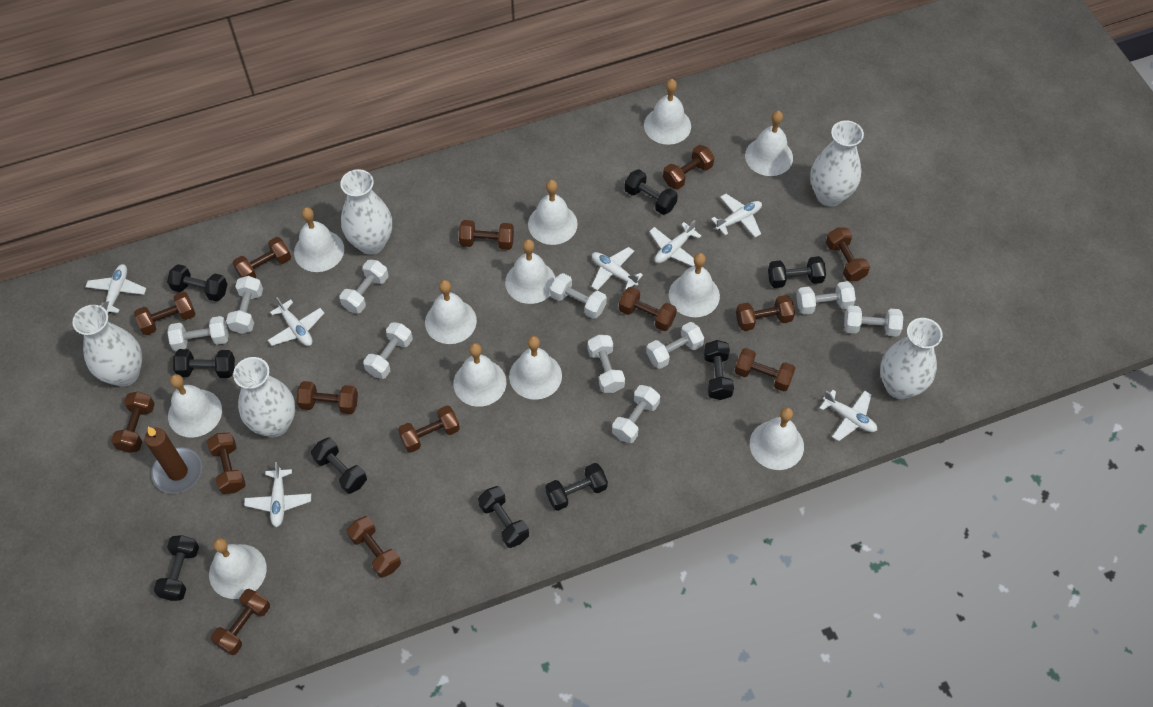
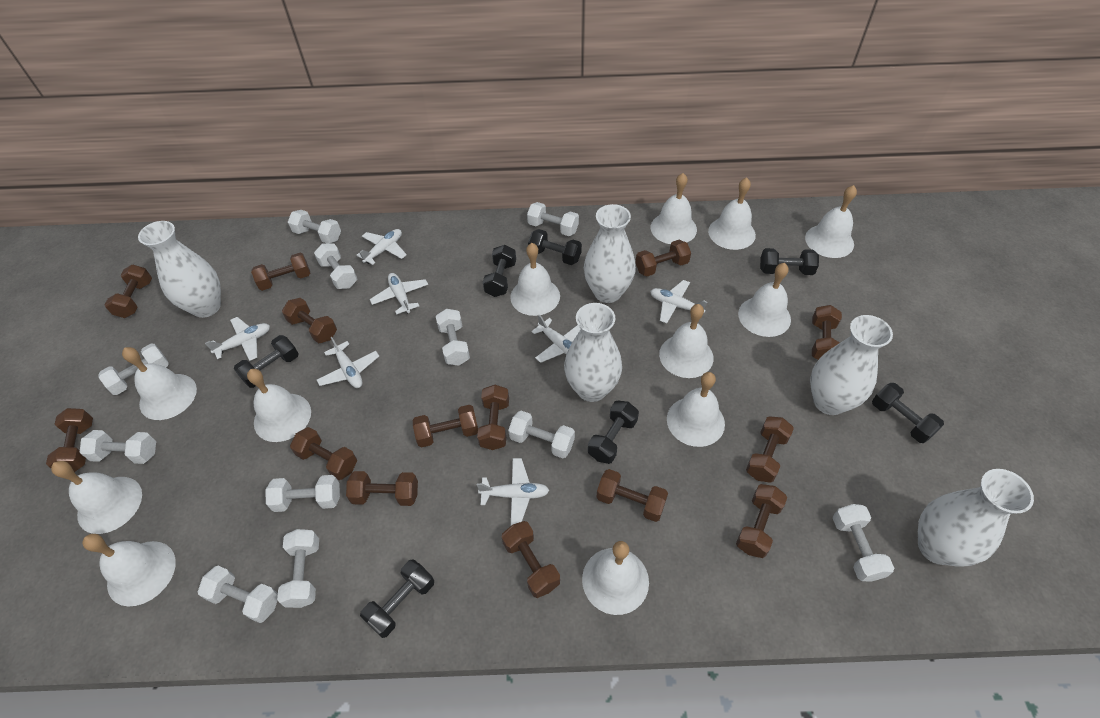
black dumbbell: 9 -> 7
brown candle: 1 -> 0
white dumbbell: 10 -> 11

